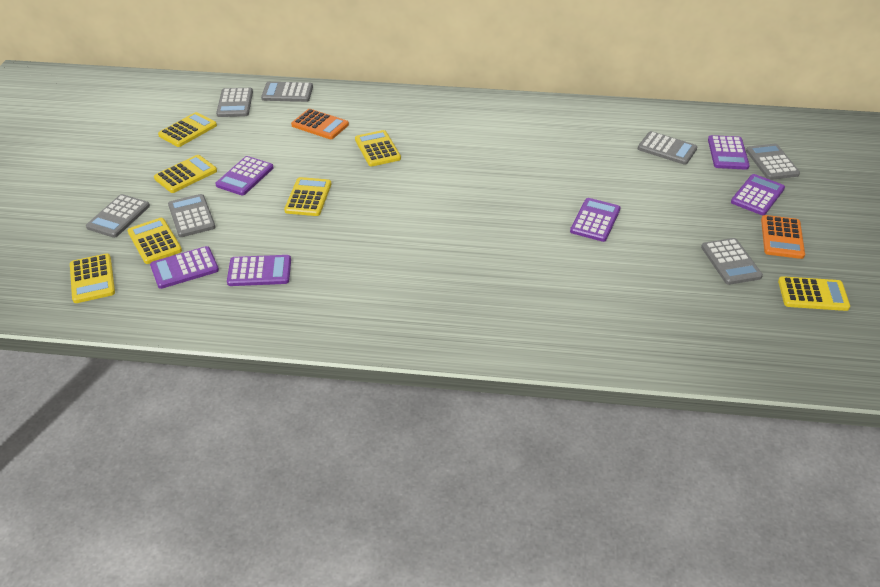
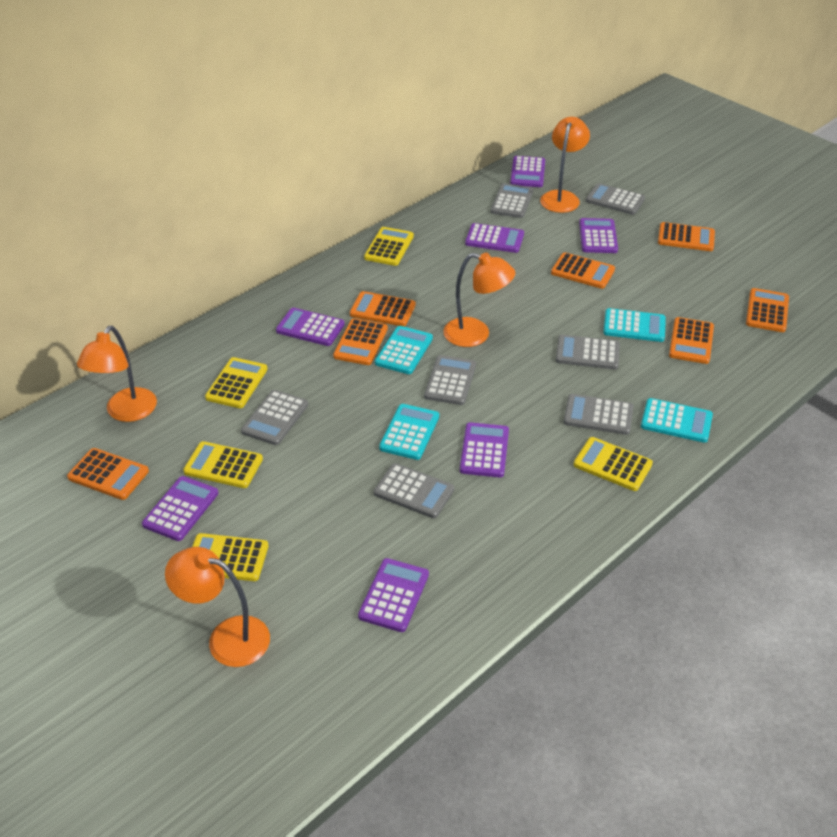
orange calculator: 2 -> 7
orange lamp: 0 -> 4
purple calculator: 6 -> 7
turquoise calculator: 0 -> 4
yellow calculator: 7 -> 5

